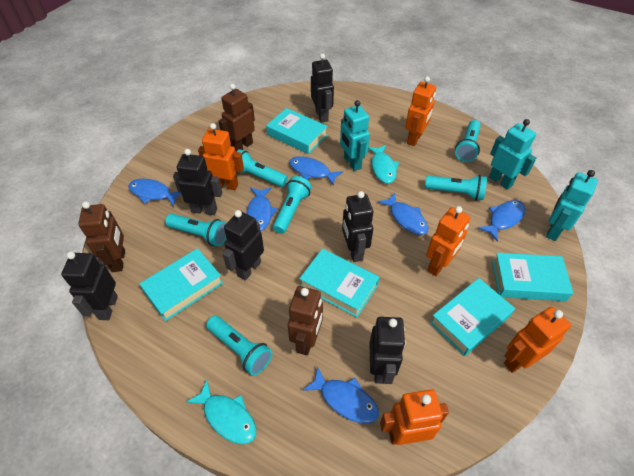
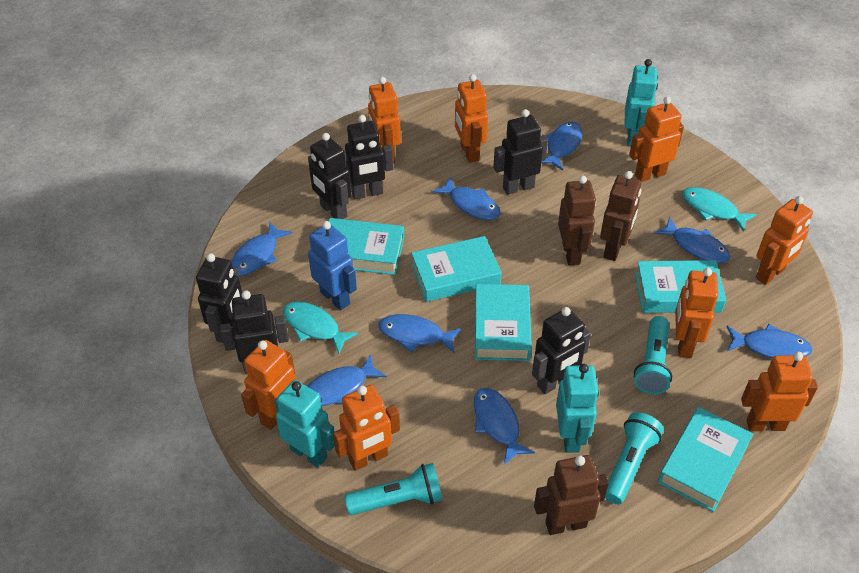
blue fish: 6 -> 8
blue robot: 0 -> 1
orange robot: 5 -> 8
turquoise flashlight: 6 -> 3

